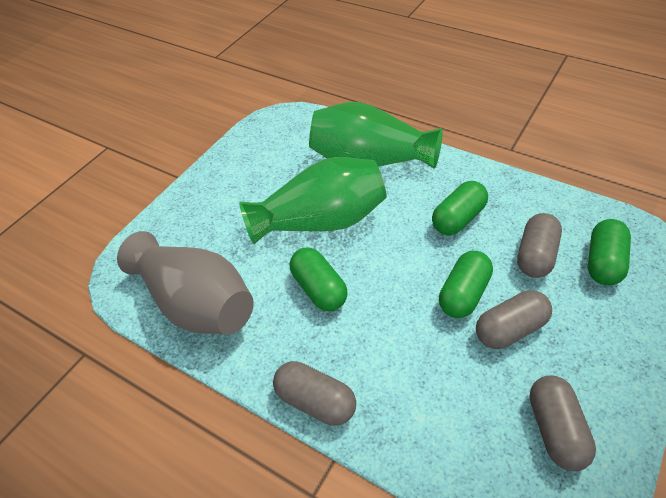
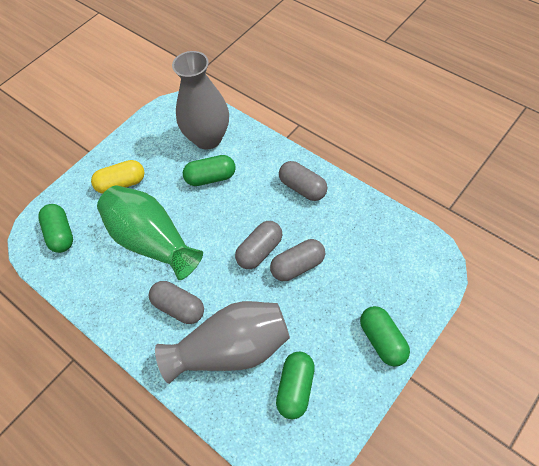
green vase: 2 -> 1
grey vase: 1 -> 2
yellow capsule: 0 -> 1

